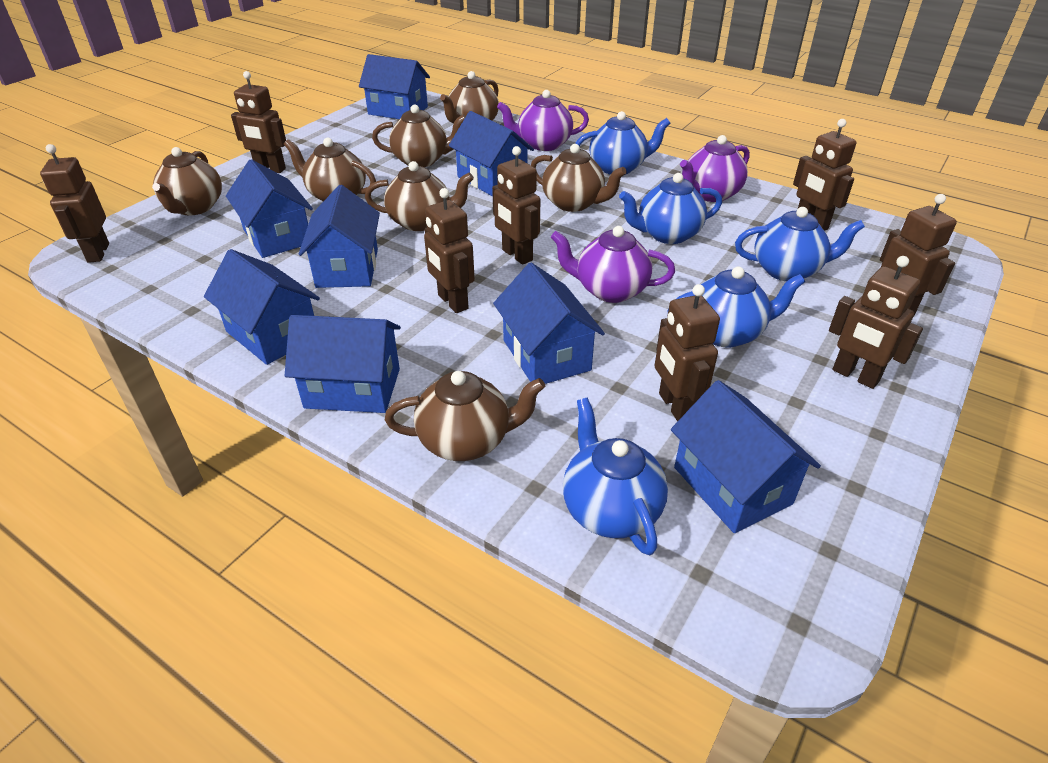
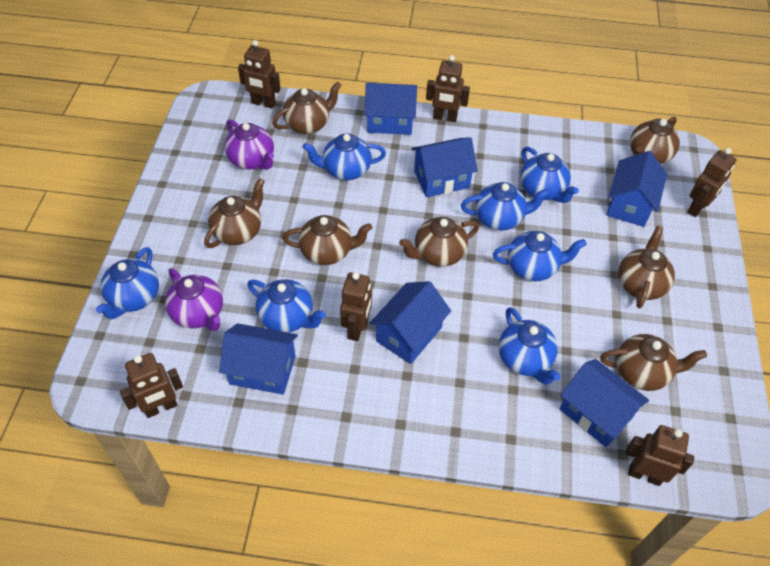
blue house: 8 -> 6
blue teapot: 5 -> 7
brown robot: 8 -> 6
purple teapot: 3 -> 2

